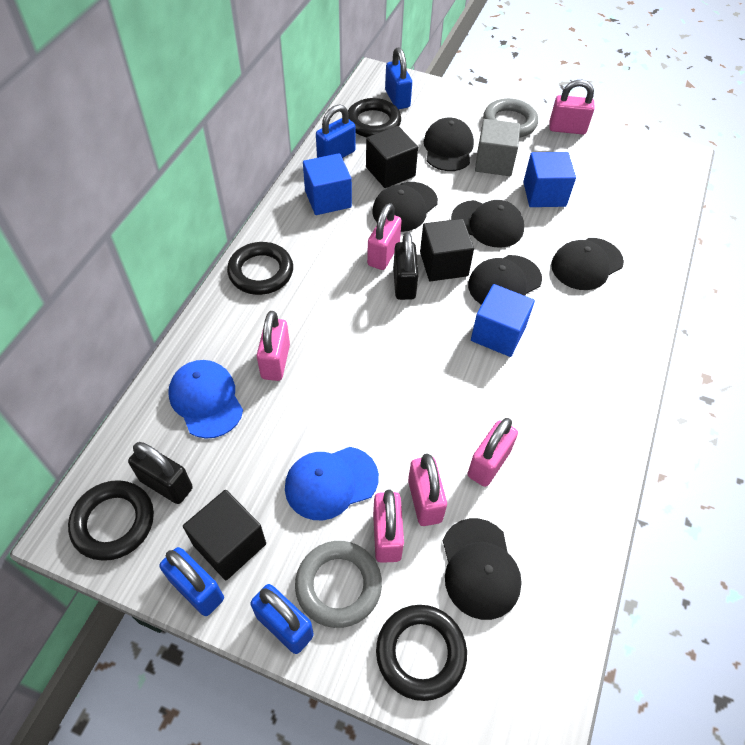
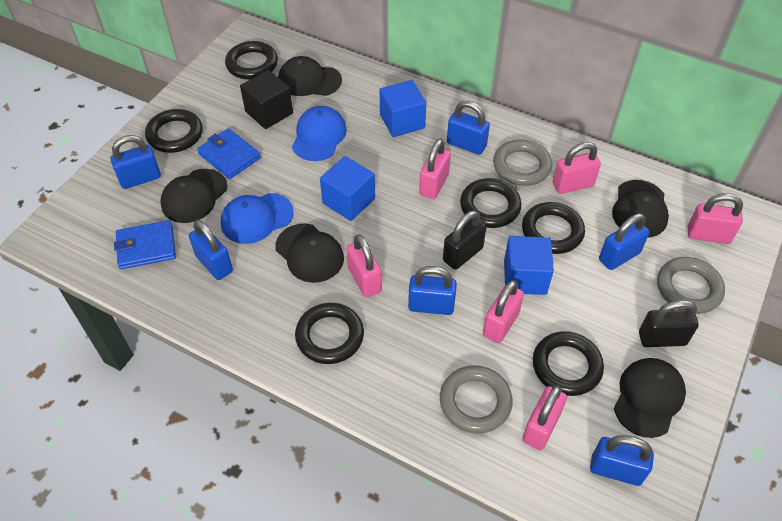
black cap: 6 -> 5
black cube: 3 -> 1
black ring: 4 -> 6
blue padlock: 4 -> 6
blue wallet: 0 -> 2
grey cube: 1 -> 0
grey ring: 2 -> 3

